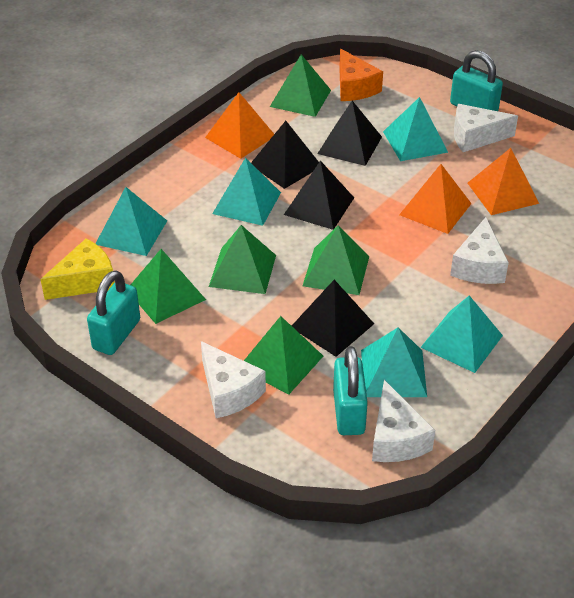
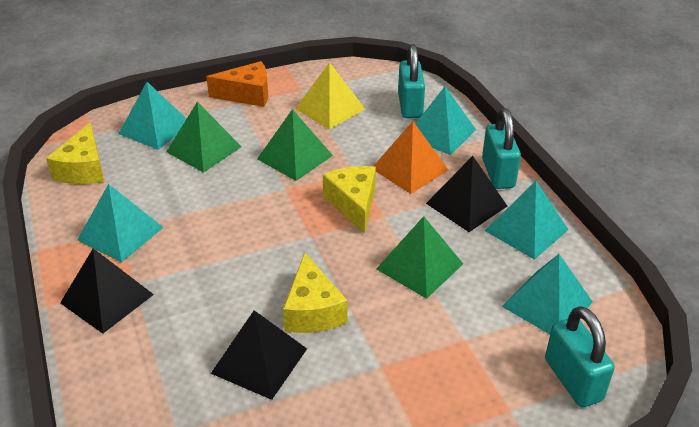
black pyramid: 4 -> 3
green pyramid: 5 -> 3
orange pyramid: 3 -> 1
white cheese: 4 -> 0
yellow cheese: 1 -> 3
yellow pyramid: 0 -> 1

